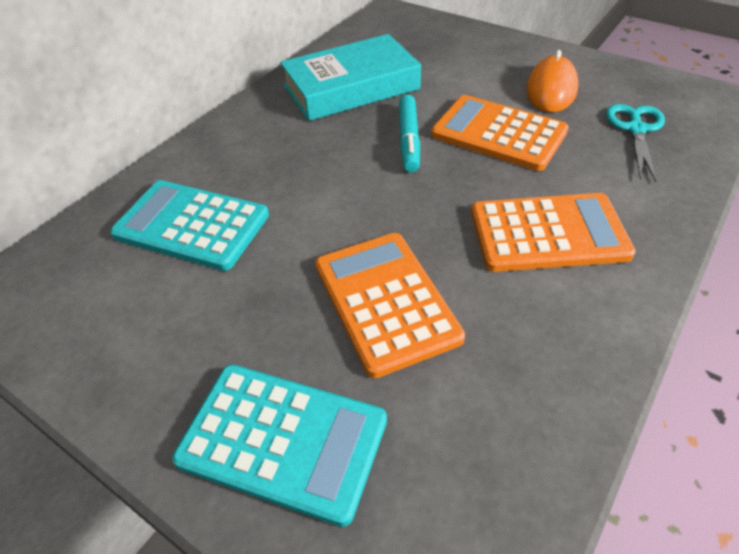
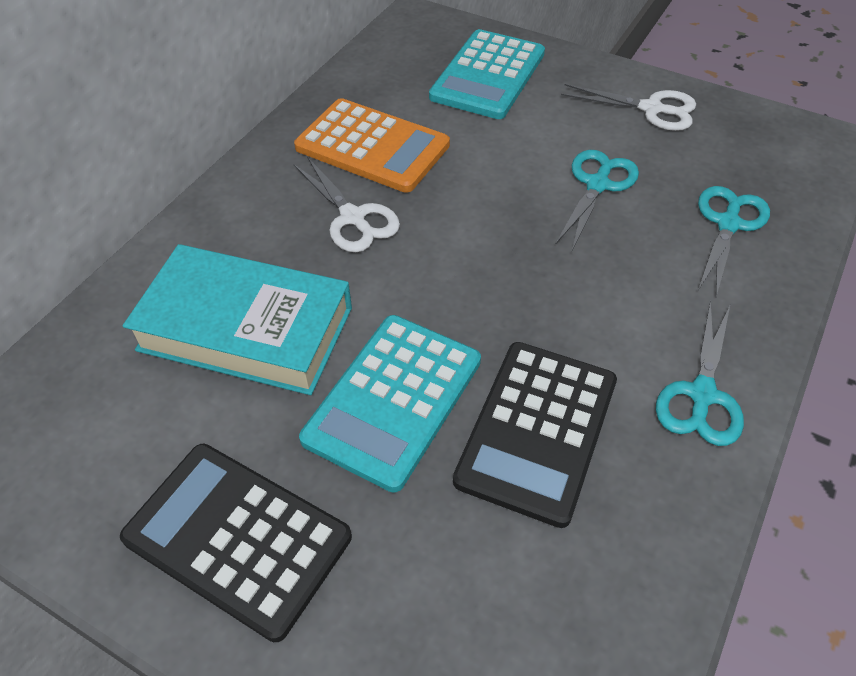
black calculator: 0 -> 2
orange calculator: 3 -> 1
orange mouse: 1 -> 0
turquoise marker: 1 -> 0
turquoise scissors: 1 -> 3
white scissors: 0 -> 2

